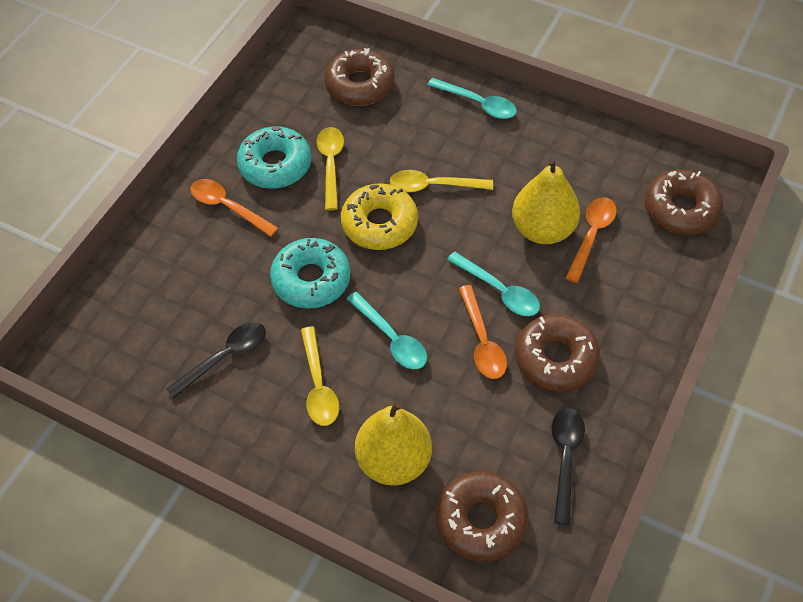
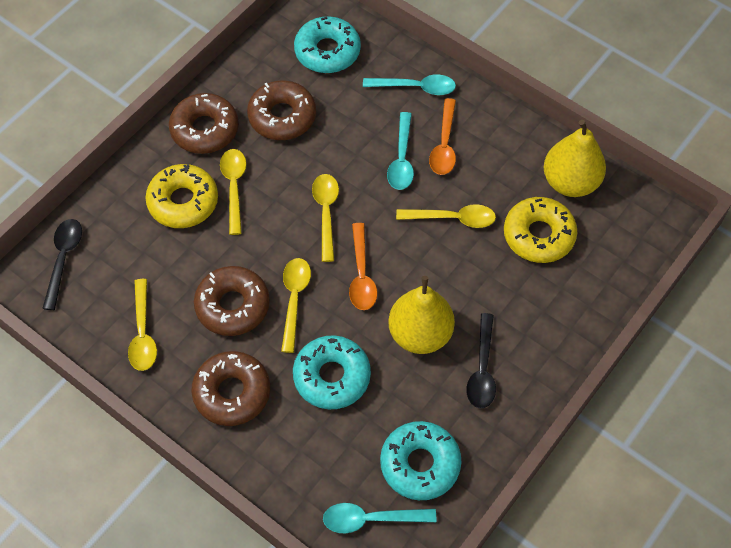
orange spoon: 3 -> 2
turquoise donut: 2 -> 3
yellow donut: 1 -> 2
yellow spoon: 3 -> 5

